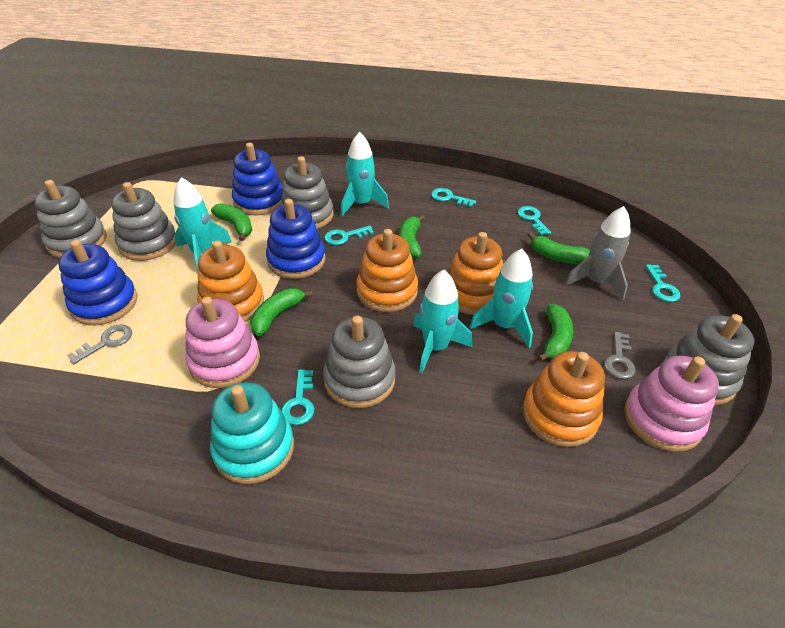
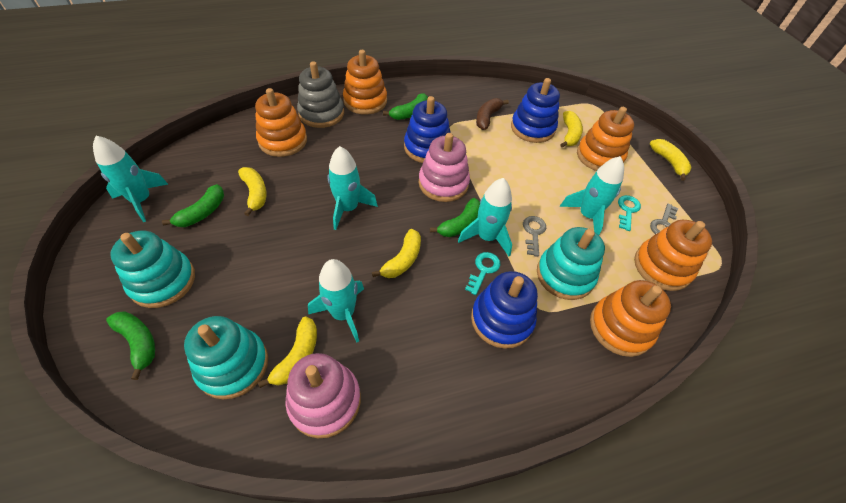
brown banana: 0 -> 1
green banana: 5 -> 4
grey rocket: 1 -> 0
grey stacking toy: 5 -> 1
orange stacking toy: 4 -> 5
turquoise key: 5 -> 2
turquoise rocket: 4 -> 5
turquoise stacking toy: 1 -> 3
yellow banana: 0 -> 5

